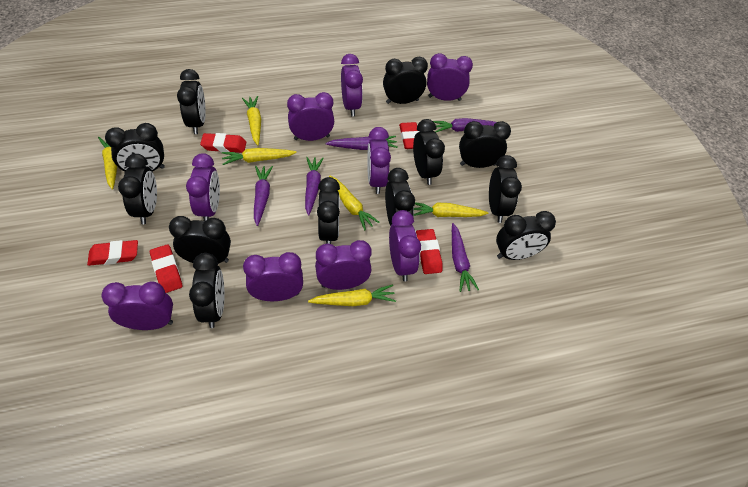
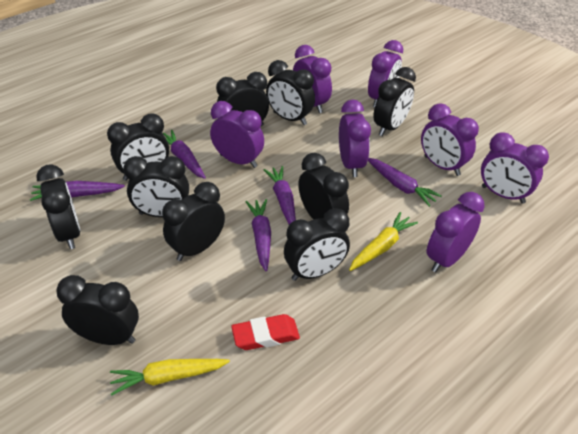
black clock: 12 -> 10
purple clock: 9 -> 7
red eraser: 5 -> 1
yellow carrot: 6 -> 2

